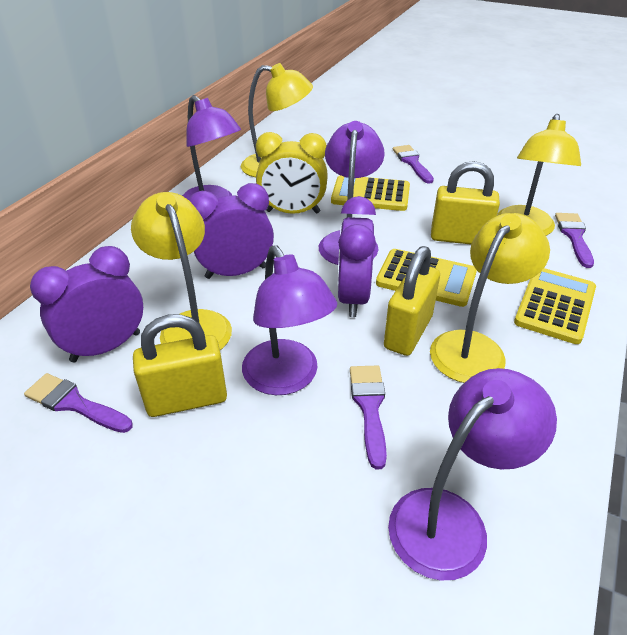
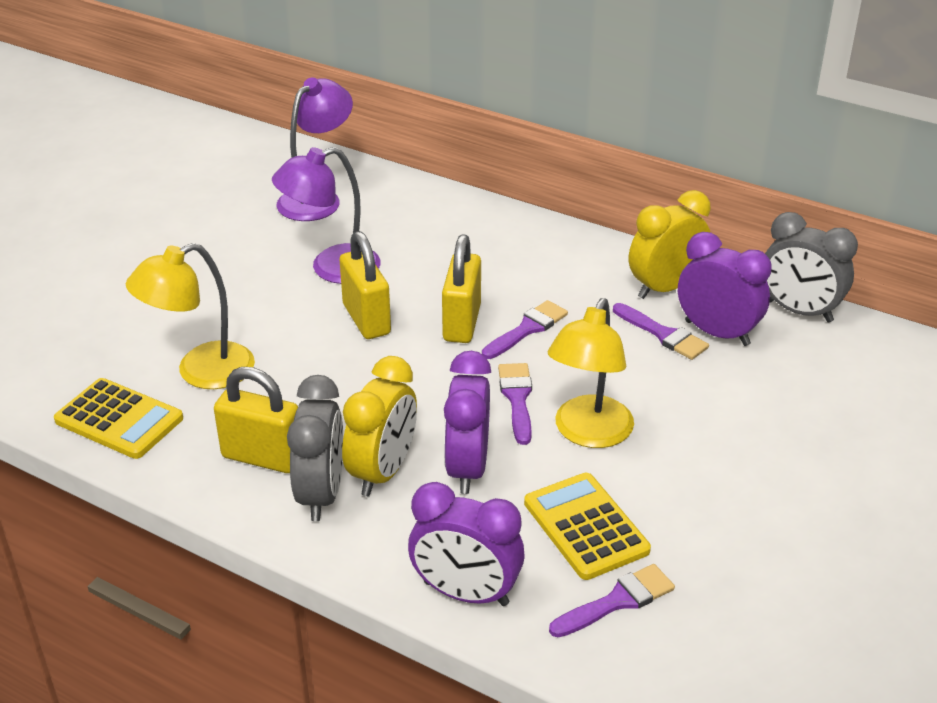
grey clock: 0 -> 2
purple lamp: 4 -> 2
yellow calculator: 3 -> 2
yellow clock: 1 -> 2
yellow lamp: 4 -> 2

